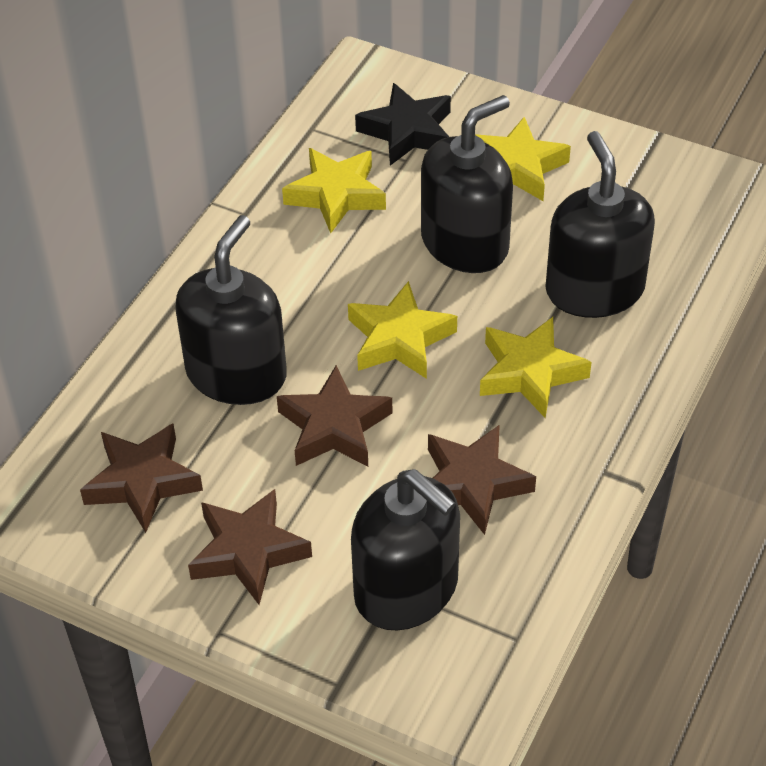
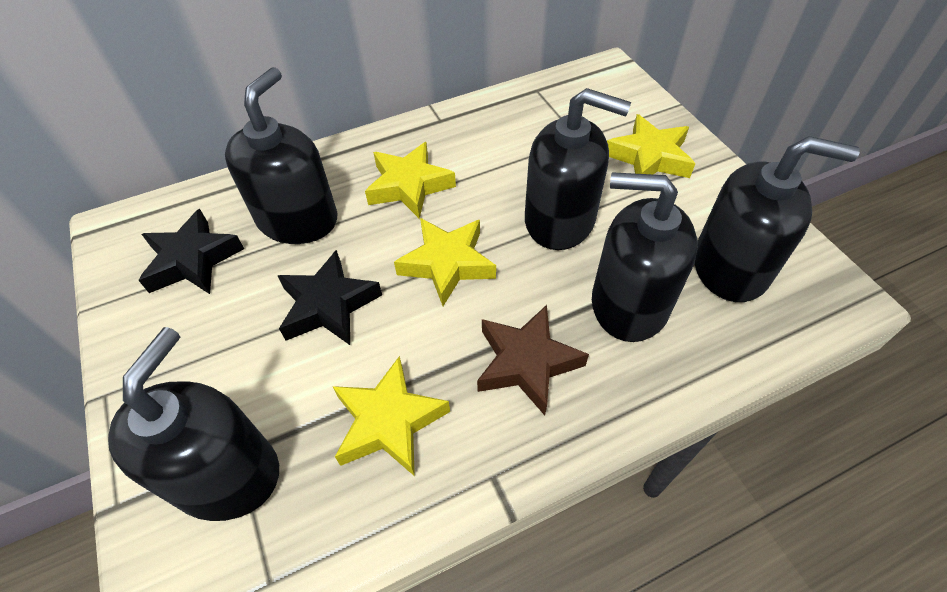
black soap dispenser: 4 -> 5
black star: 1 -> 2
brown star: 4 -> 1

